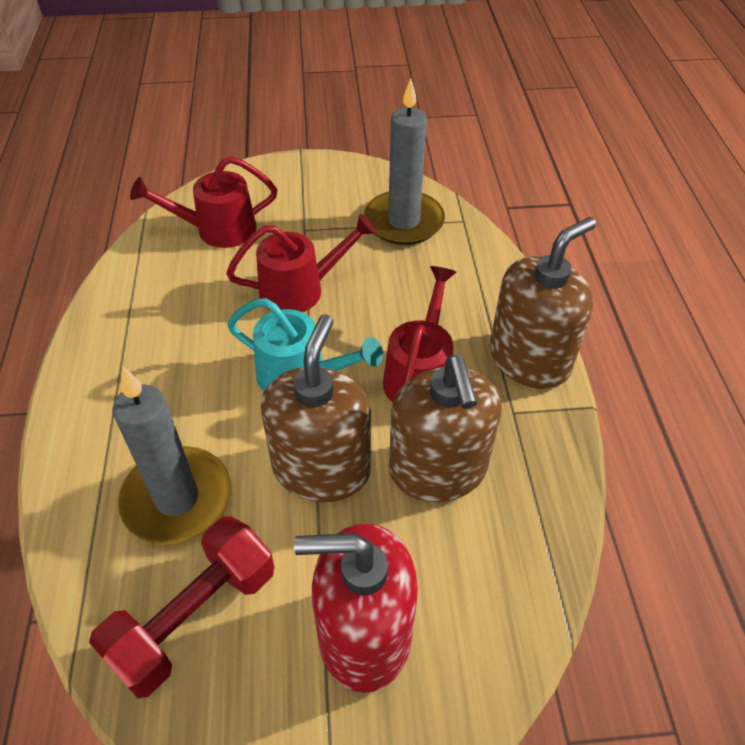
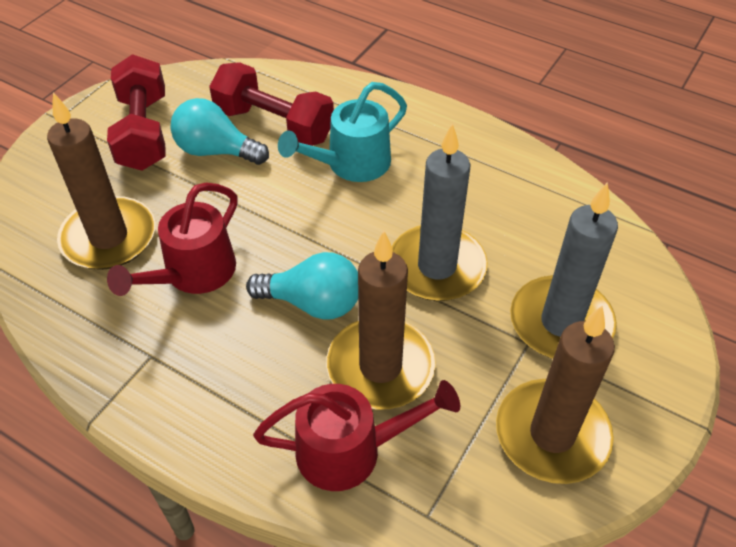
brown candle: 0 -> 3
brown soap dispenser: 3 -> 0
red dumbbell: 1 -> 2
red soap dispenser: 1 -> 0
red watering can: 3 -> 2
turquoise light bulb: 0 -> 2

